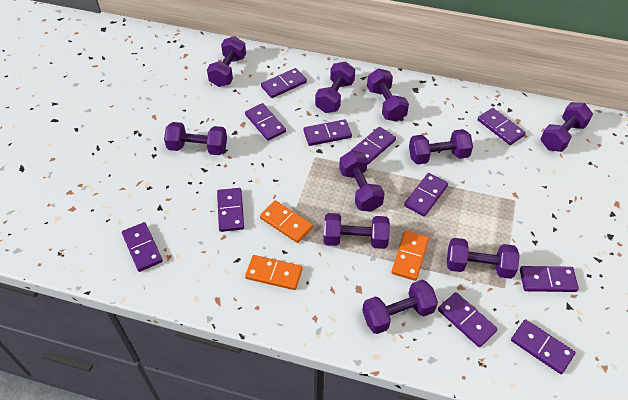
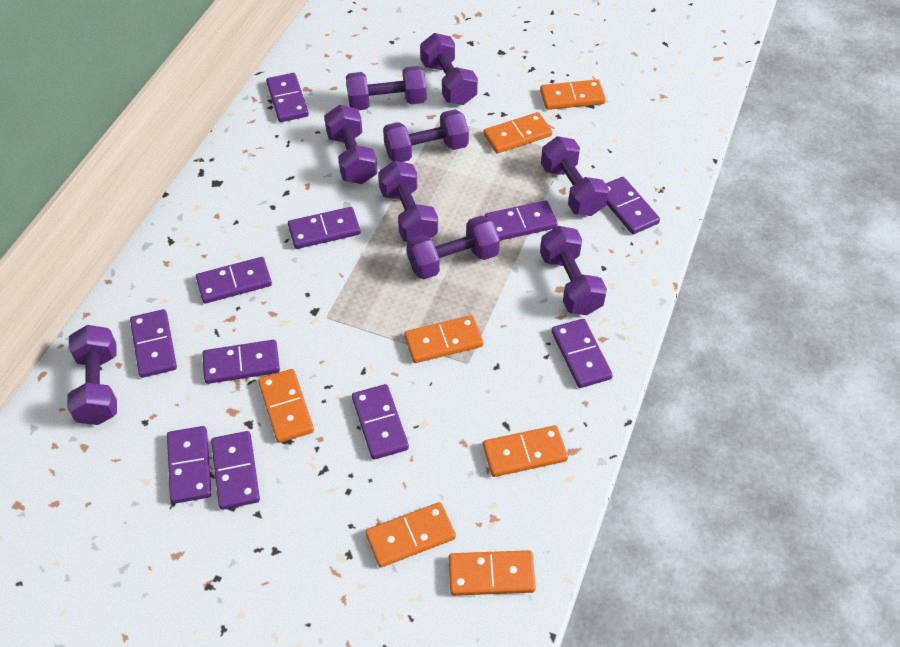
orange domino: 3 -> 7
purple dumbbell: 10 -> 9

